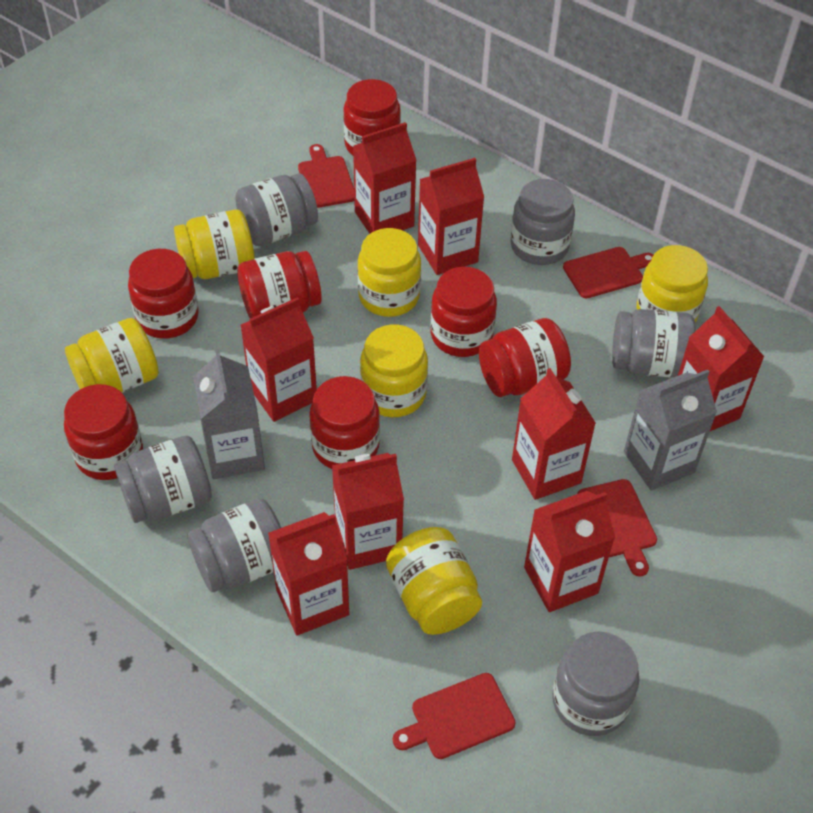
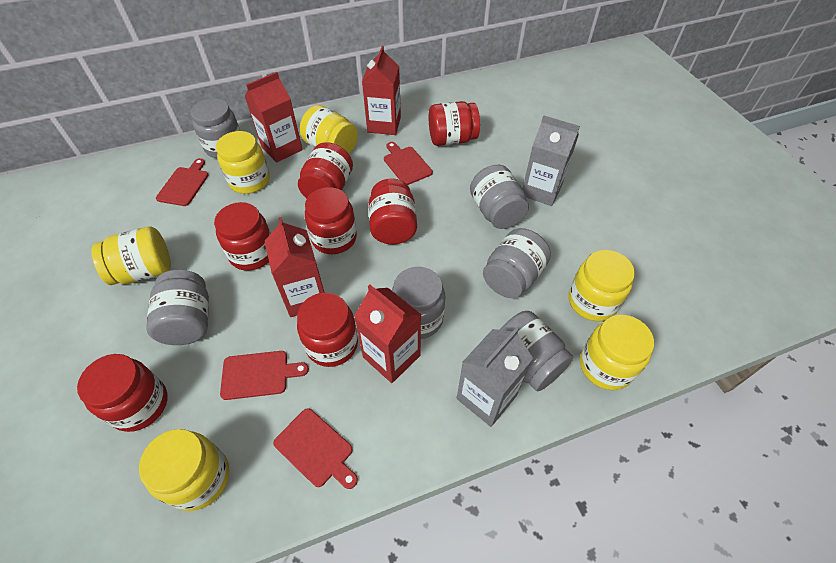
red carton: 8 -> 4

